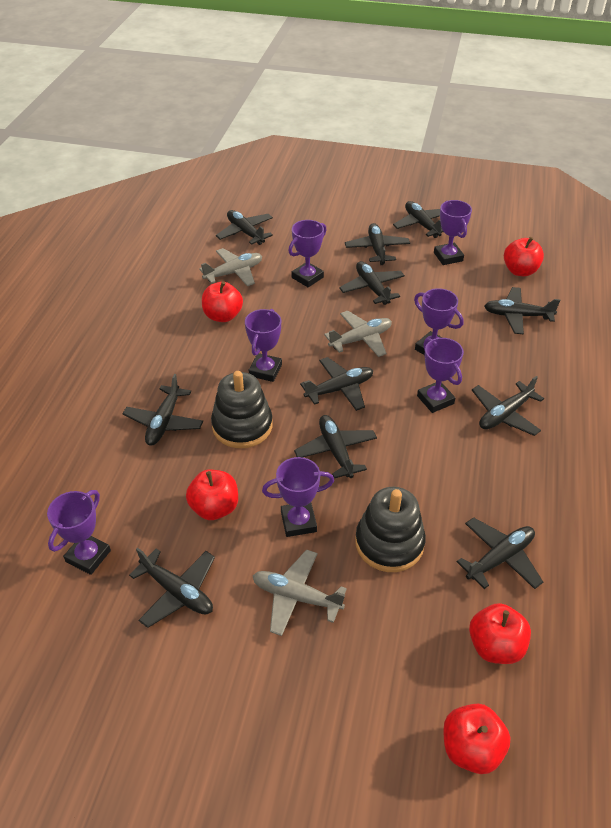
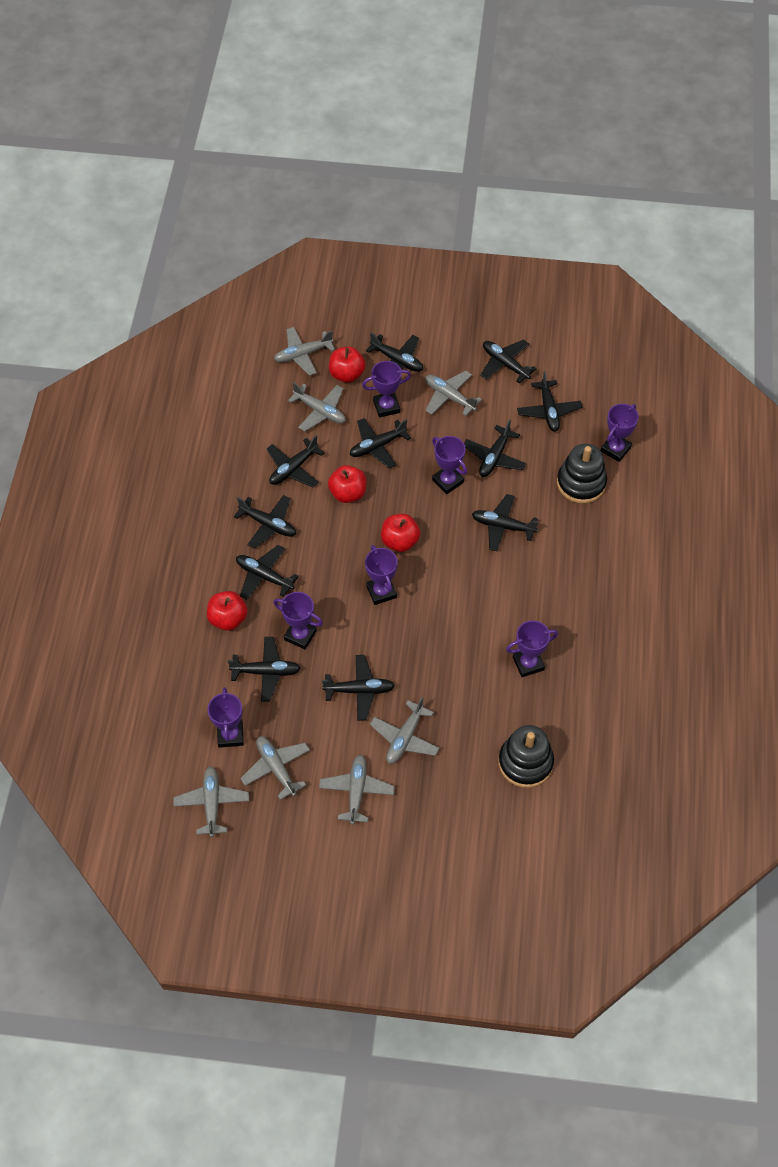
grey plane: 3 -> 7
red apple: 5 -> 4

